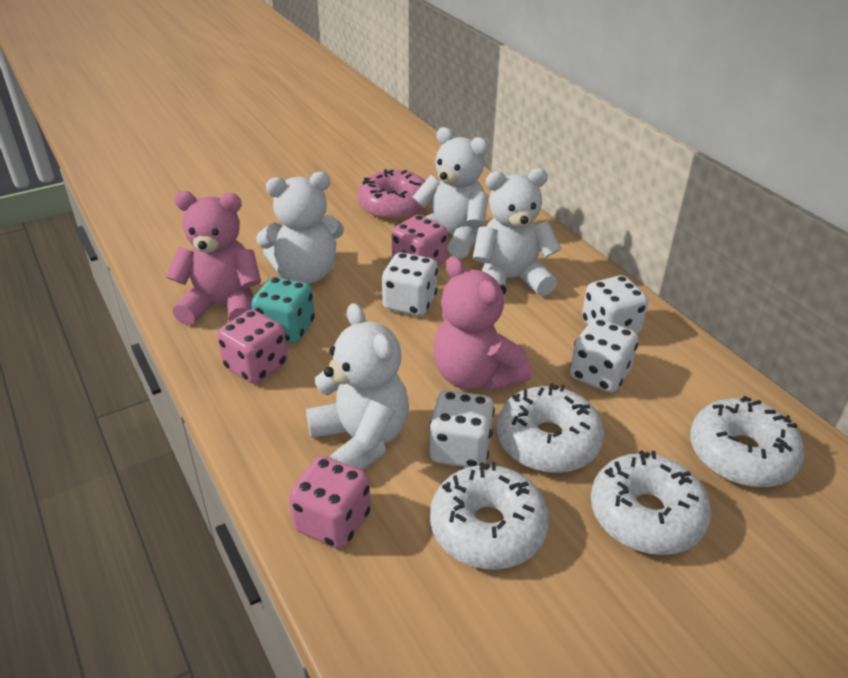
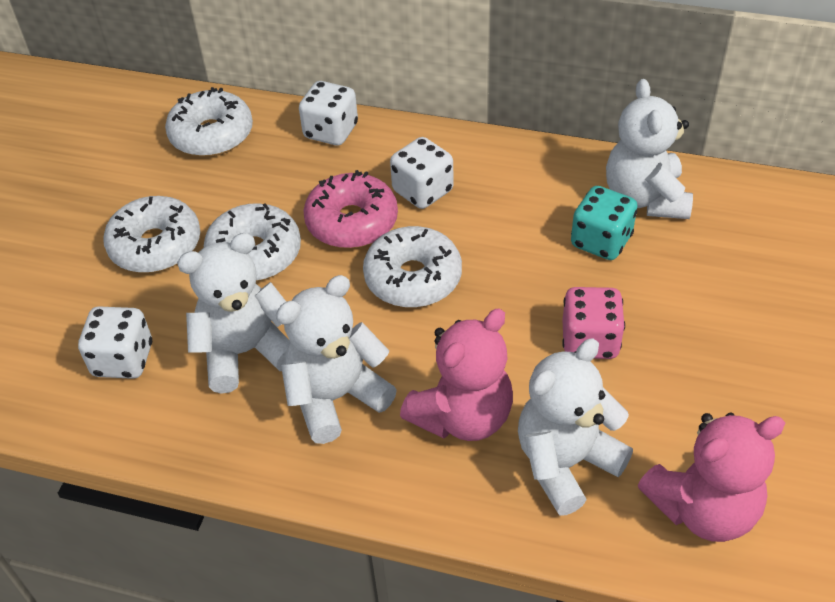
pink dice: 3 -> 1
white dice: 4 -> 3

